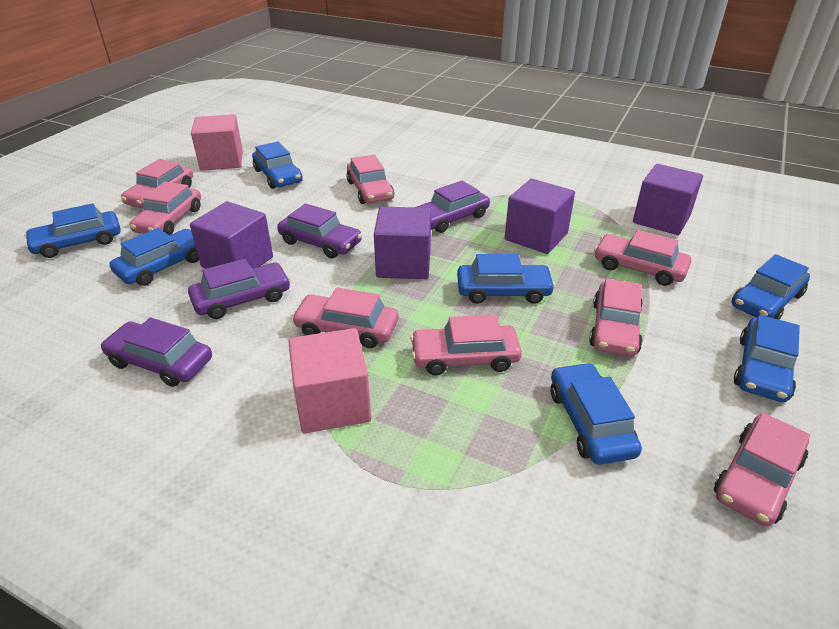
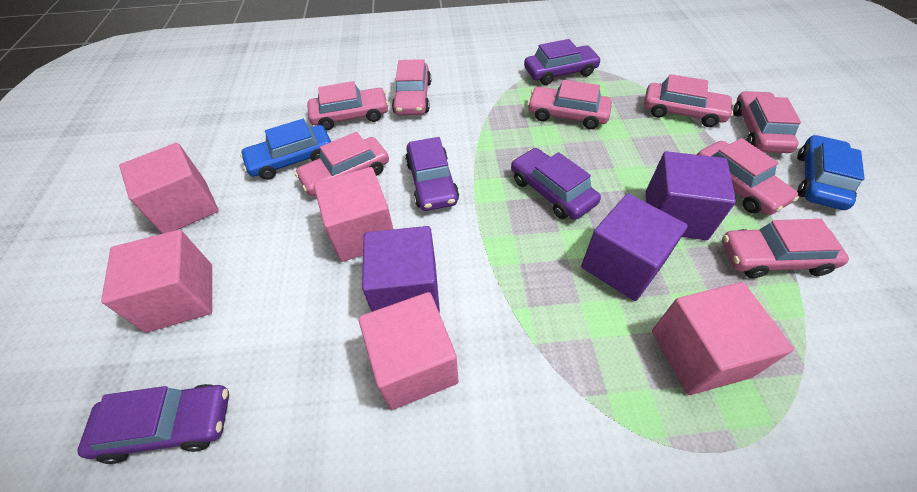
blue car: 7 -> 2
pink cube: 2 -> 5
purple cube: 4 -> 3

